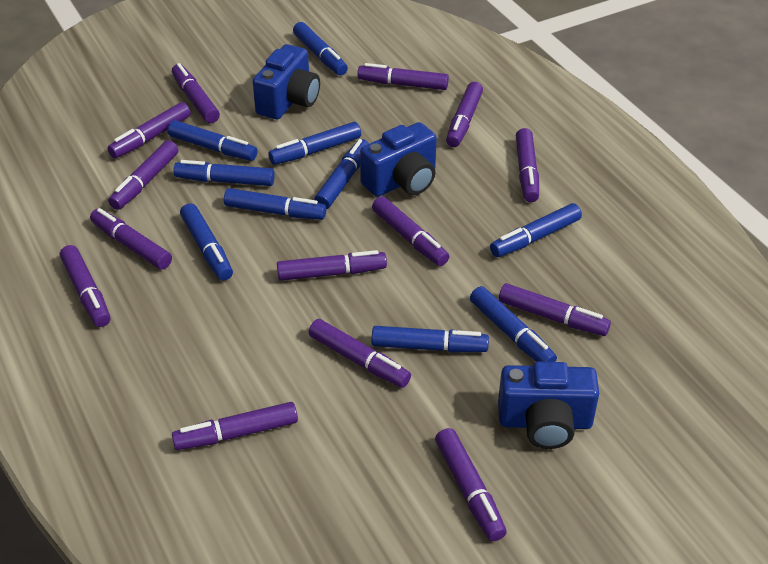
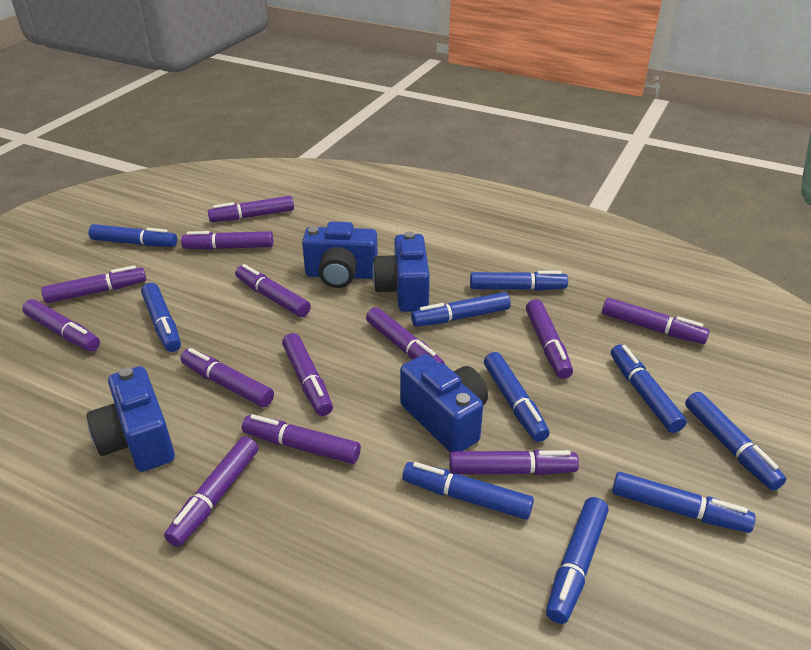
blue camera: 3 -> 4
purple marker: 14 -> 13

